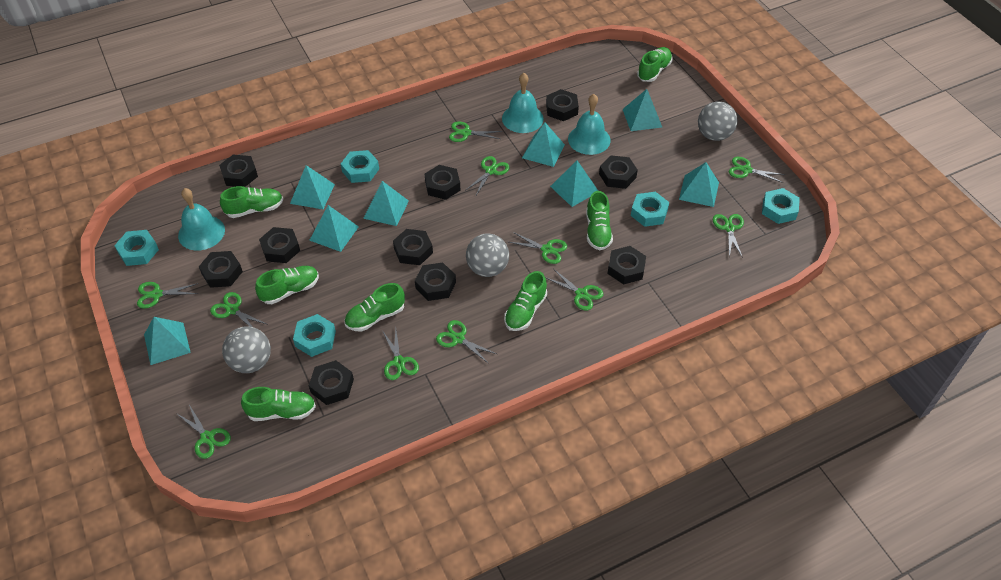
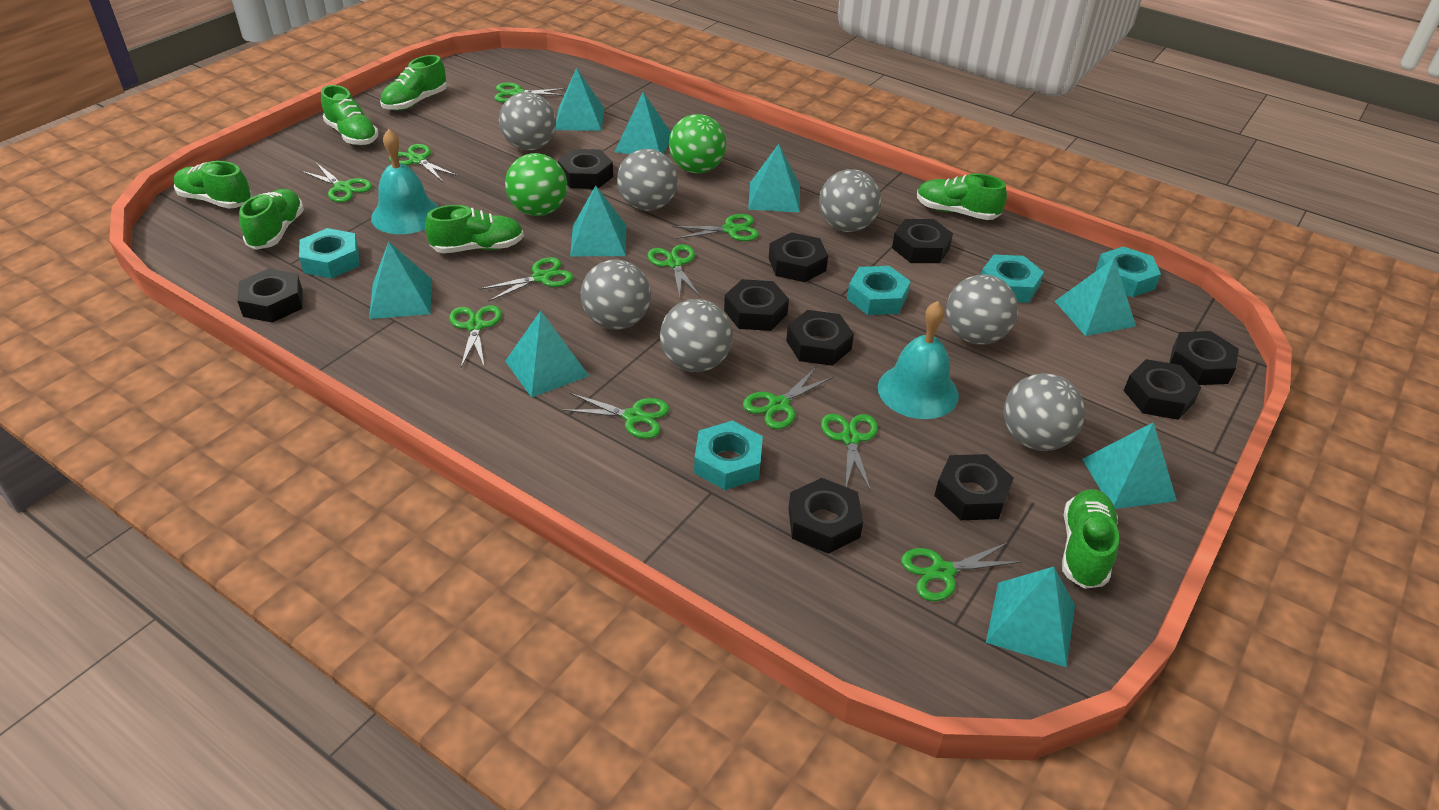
green ball: 0 -> 2
grey ball: 3 -> 7
turquoise bell: 3 -> 2
turquoise pyramid: 8 -> 9

